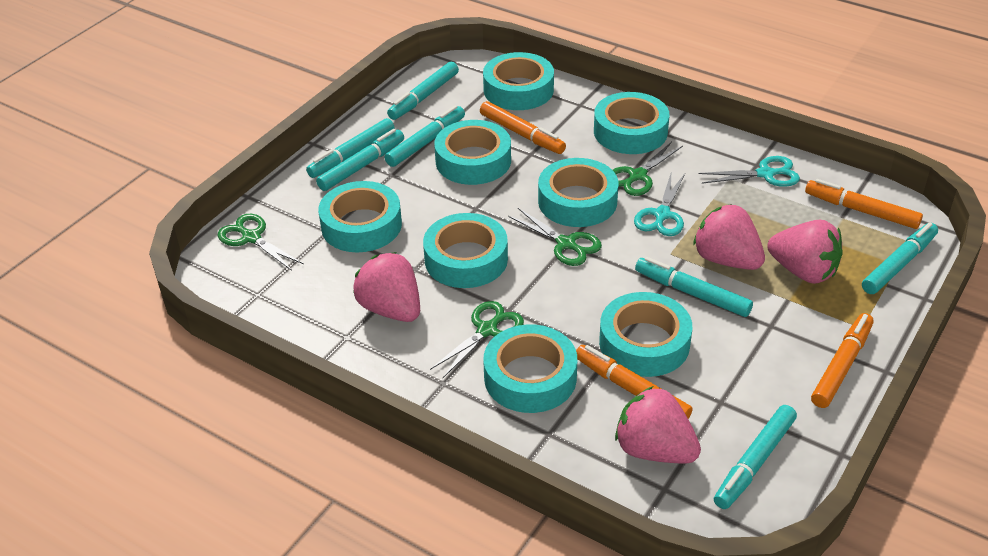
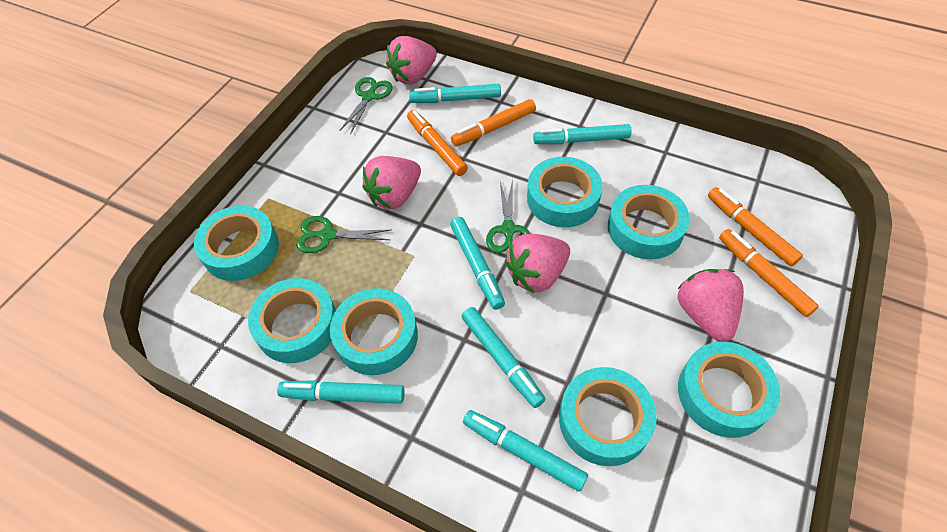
green scissors: 4 -> 3
turquoise marker: 7 -> 6
turquoise scissors: 2 -> 0
turquoise tape: 8 -> 7

